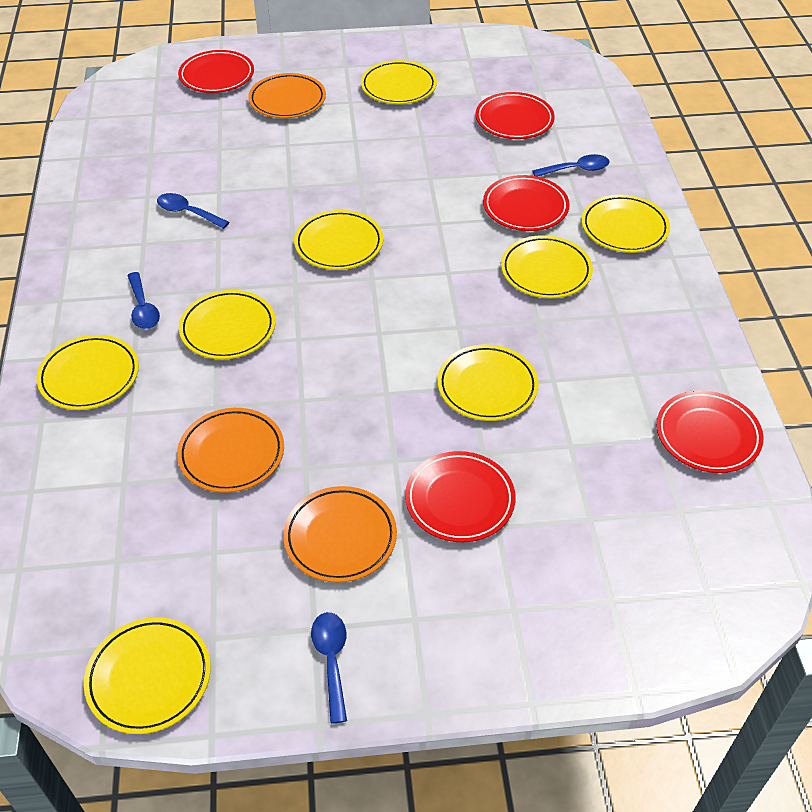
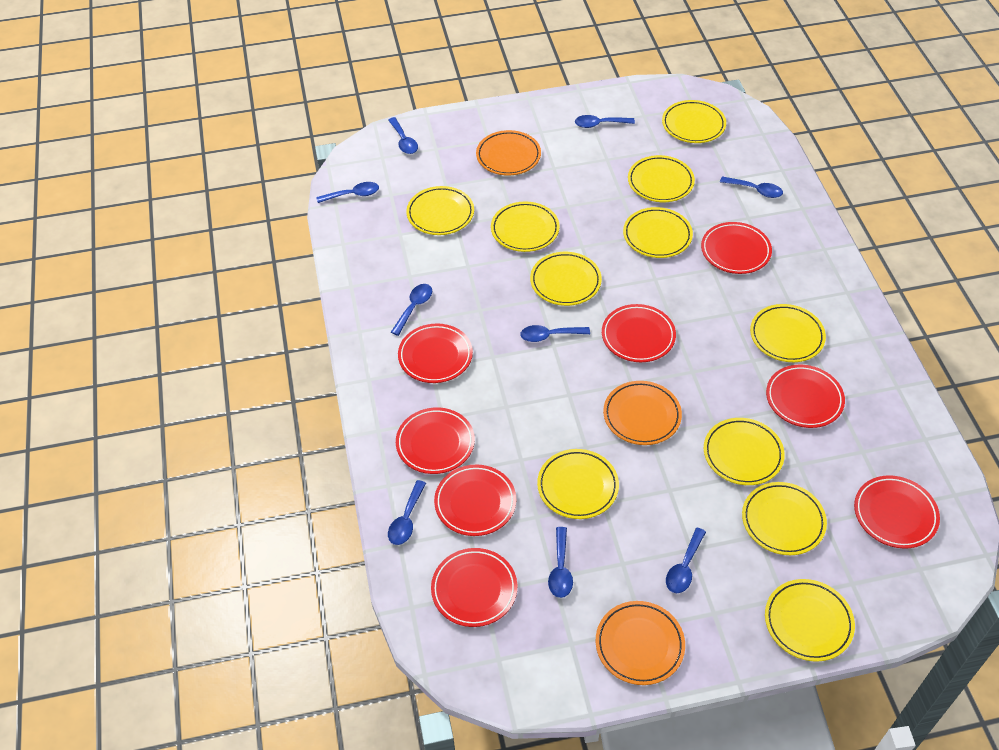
blue spoon: 4 -> 9
red plate: 5 -> 8
yellow plate: 8 -> 11

